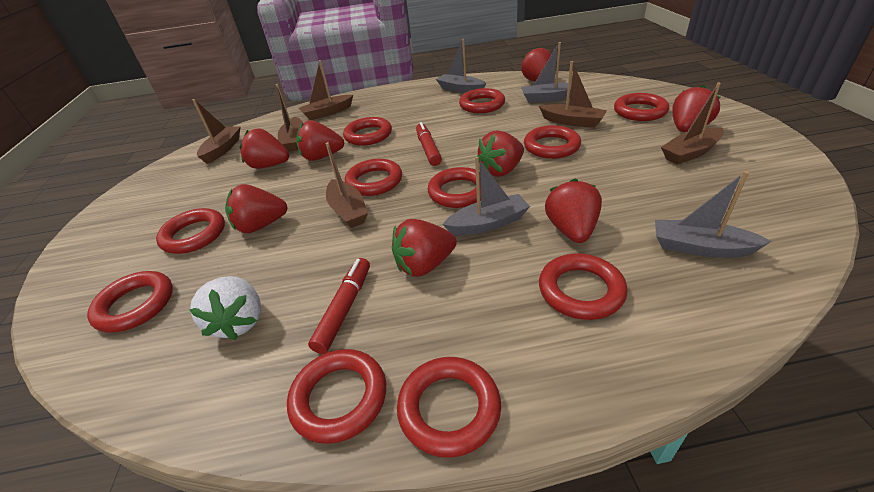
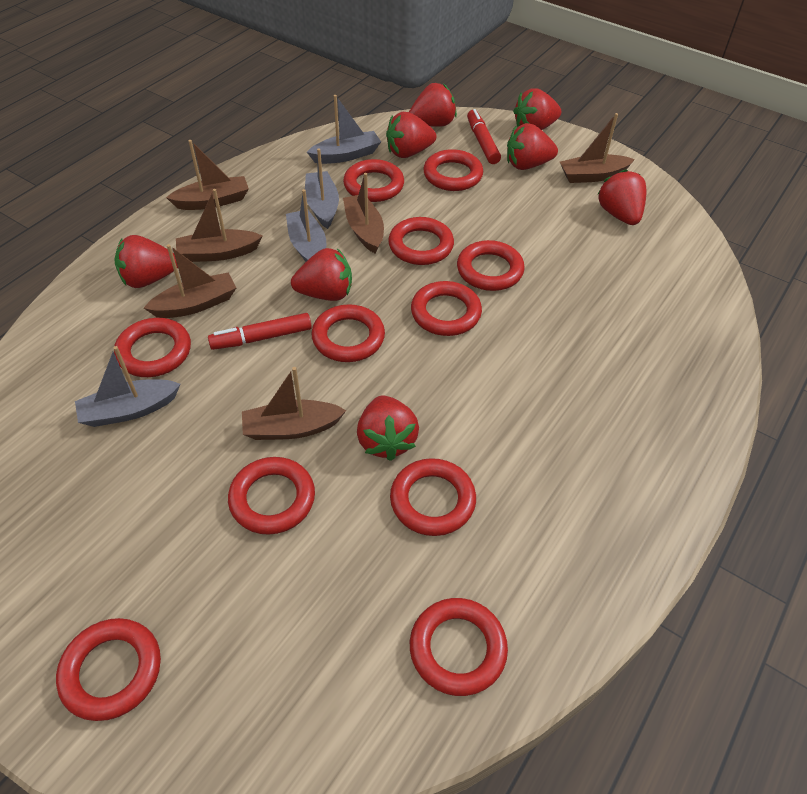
white strawberry: 1 -> 0

